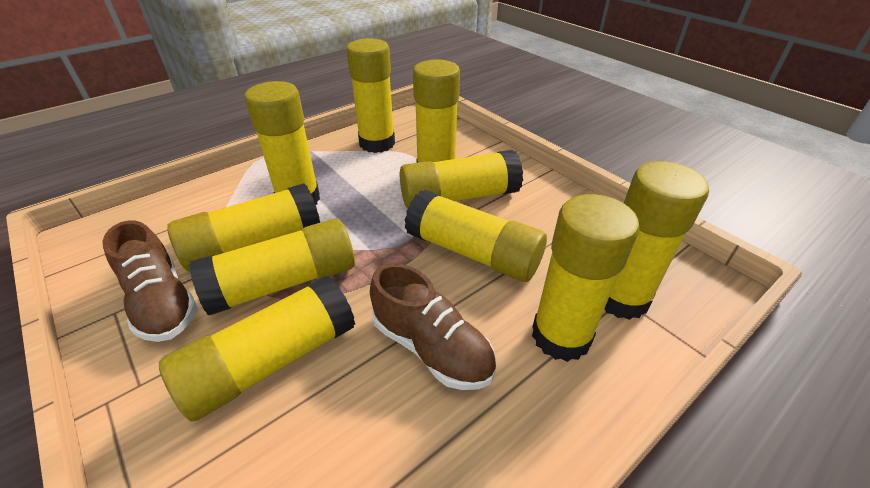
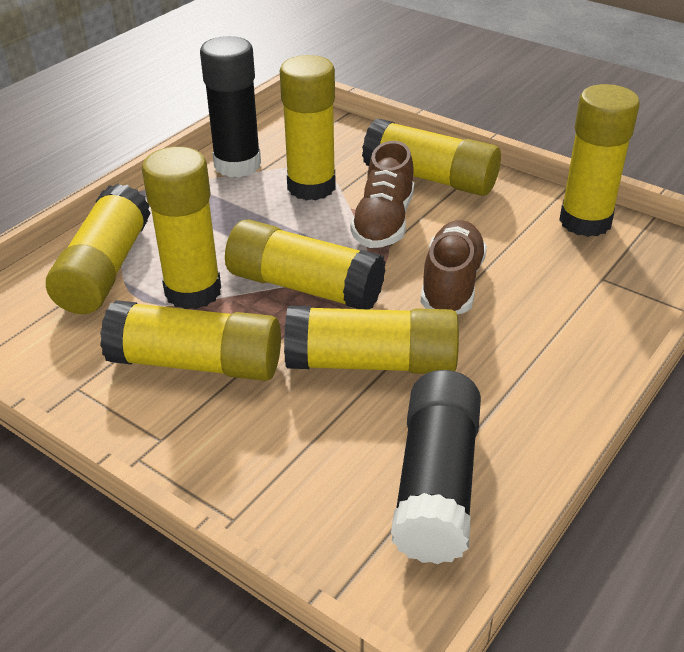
black glue stick: 0 -> 2
yellow glue stick: 10 -> 8

